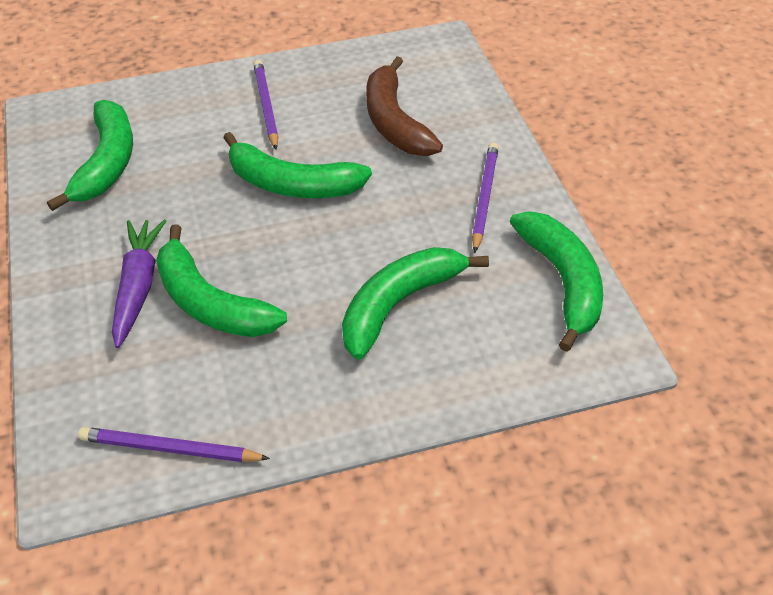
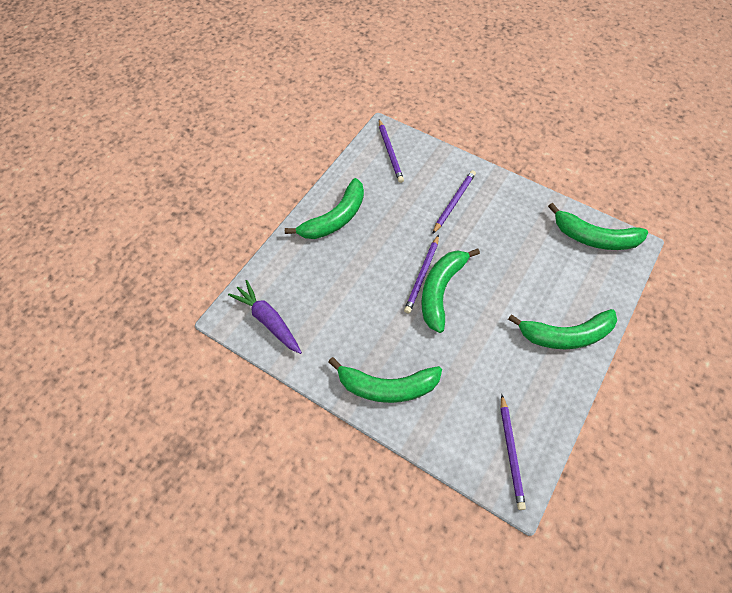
brown banana: 1 -> 0
purple pencil: 3 -> 4

